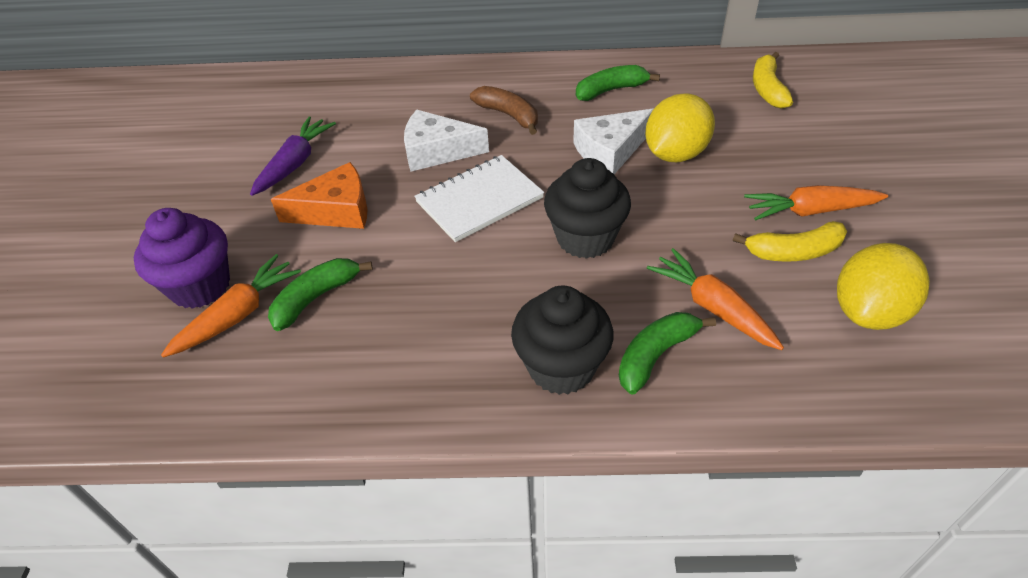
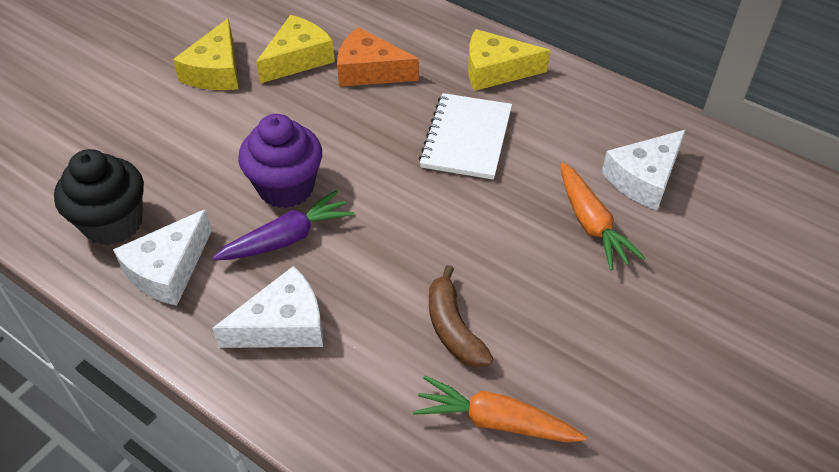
black cupcake: 2 -> 1
green banana: 3 -> 0
orange carrot: 3 -> 2
white cheese: 2 -> 3
yellow banana: 2 -> 0
yellow cheese: 0 -> 3
yellow lemon: 2 -> 0

